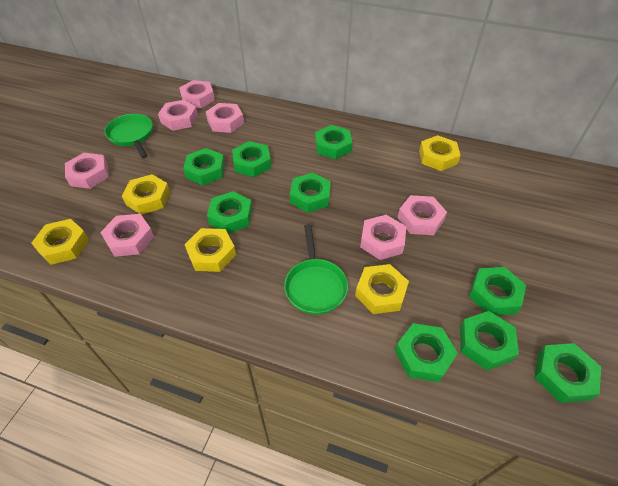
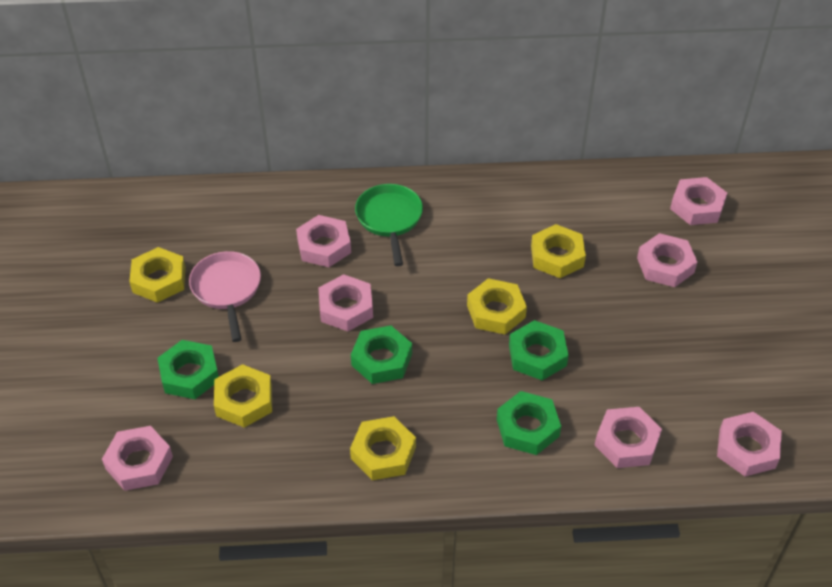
green nut: 9 -> 4
green pan: 2 -> 1
pink pan: 0 -> 1

